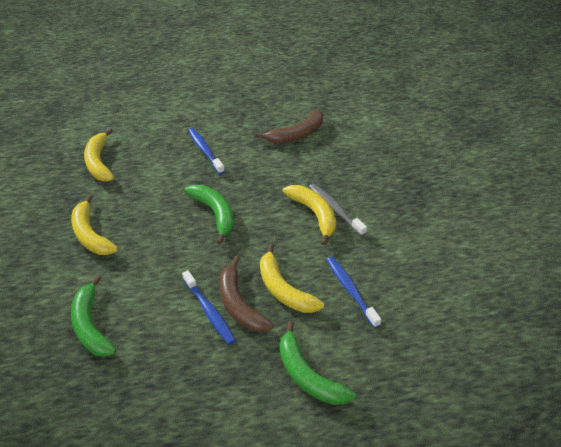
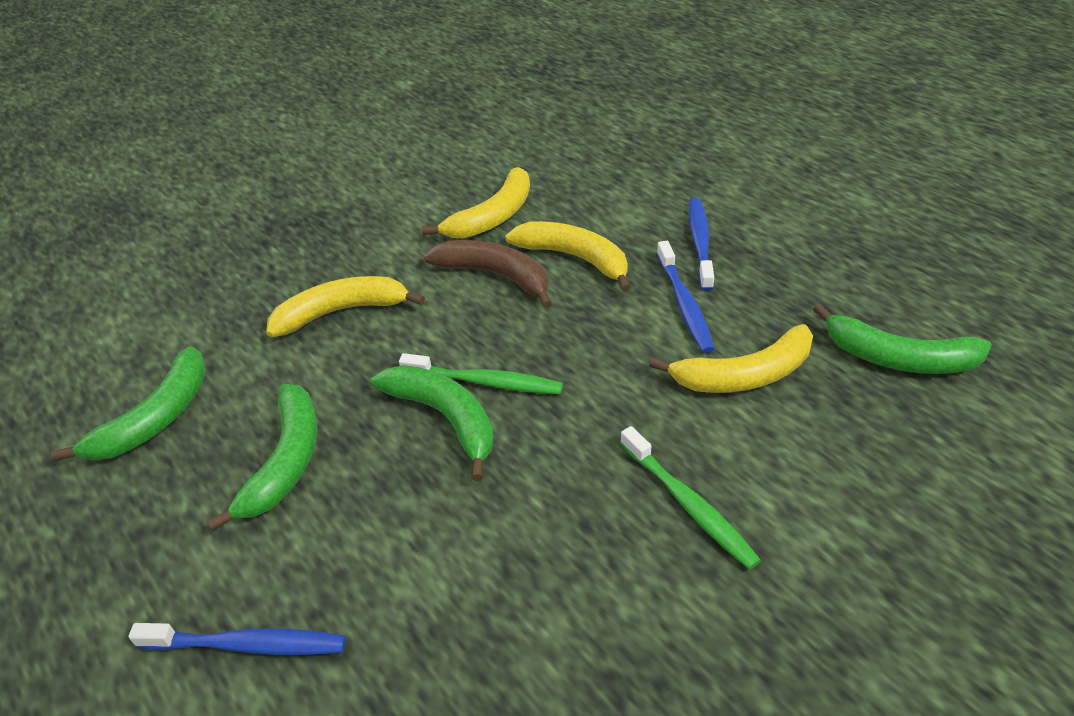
brown banana: 2 -> 1
green banana: 3 -> 4
green toothbrush: 0 -> 2
grey toothbrush: 1 -> 0

